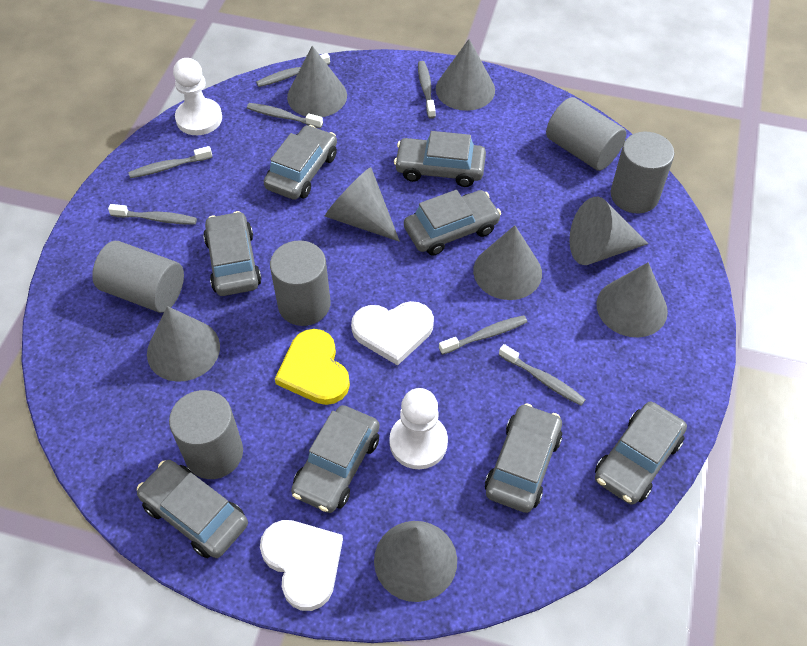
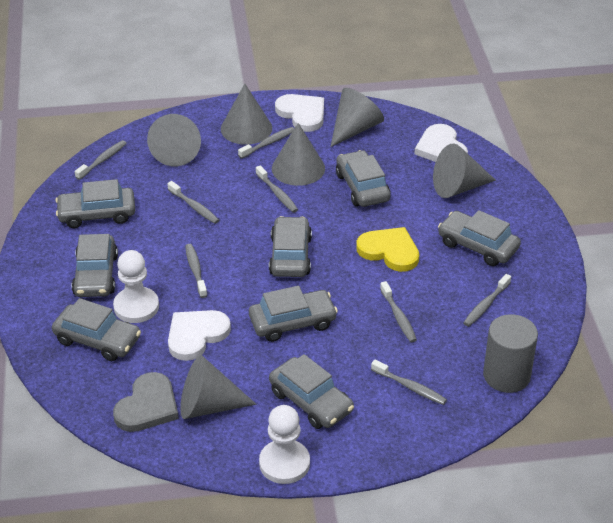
grey cone: 8 -> 6
grey cylinder: 5 -> 1
grey heart: 0 -> 1
grey toothbrush: 7 -> 8
white heart: 2 -> 3

